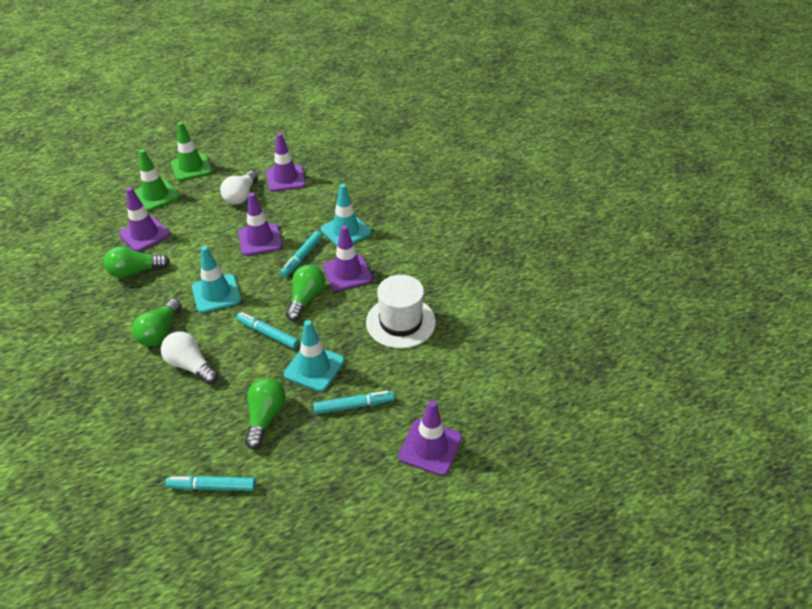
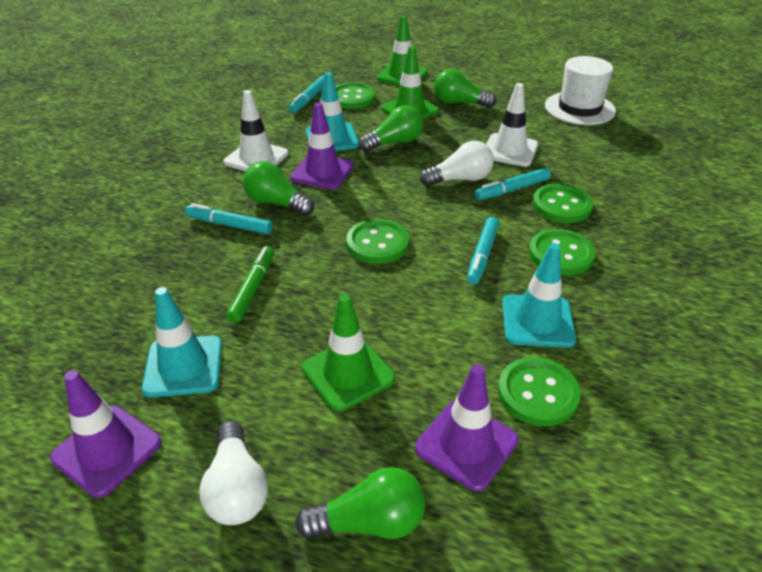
green button: 0 -> 5
green marker: 0 -> 1
green traffic cone: 2 -> 3
purple traffic cone: 5 -> 3
white traffic cone: 0 -> 2

